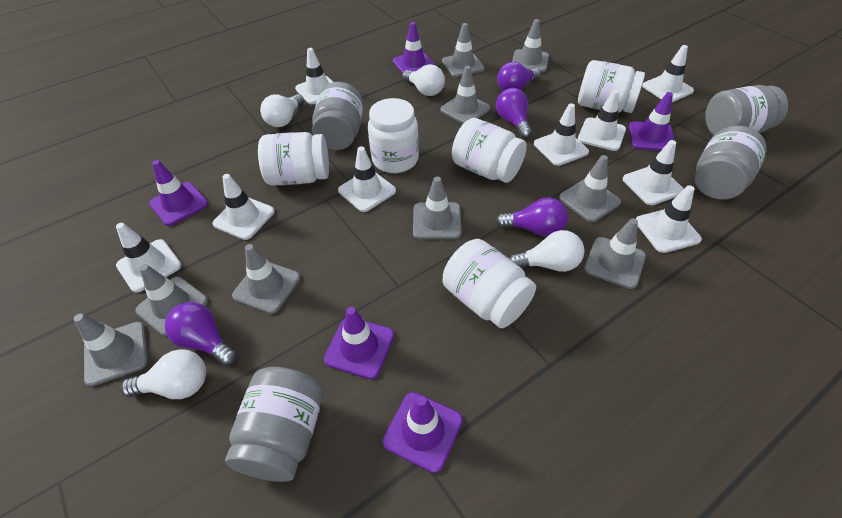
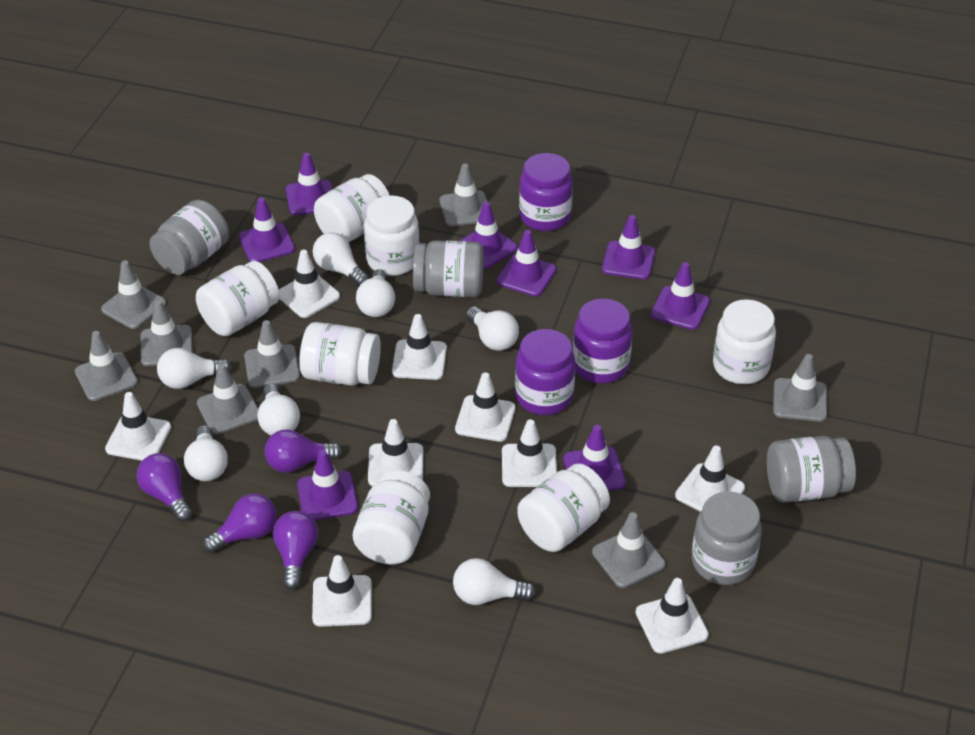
grey traffic cone: 9 -> 8
purple jar: 0 -> 3
purple traffic cone: 5 -> 8
white jar: 5 -> 7
white light bulb: 4 -> 7

